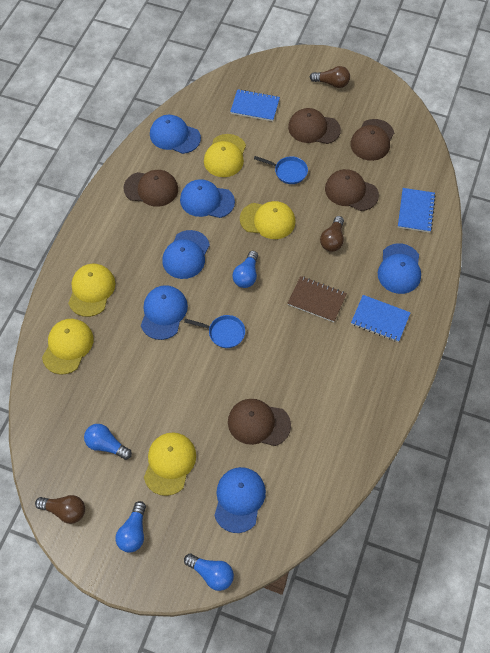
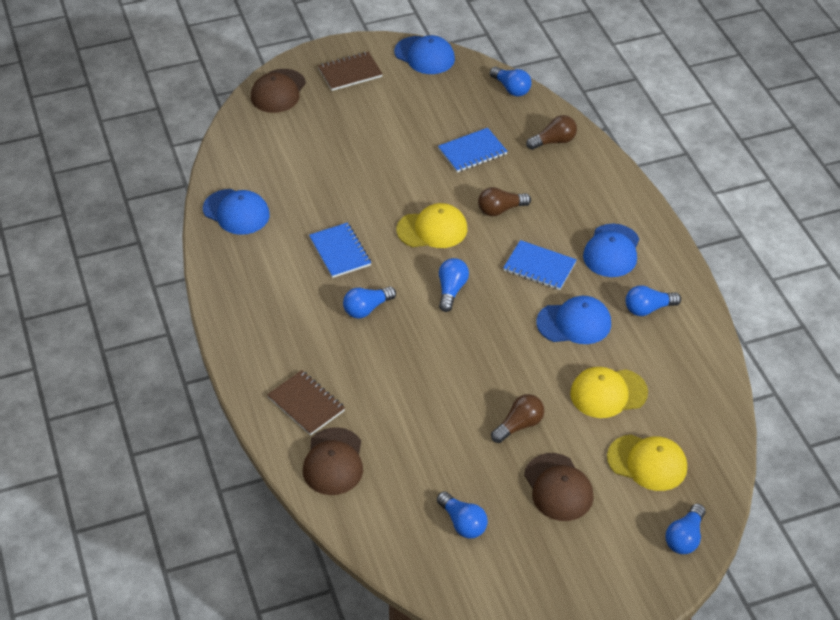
blue cap: 6 -> 4
blue light bulb: 4 -> 6
blue pan: 2 -> 0
brown cap: 5 -> 3
brown notebook: 1 -> 2
yellow cap: 5 -> 3

